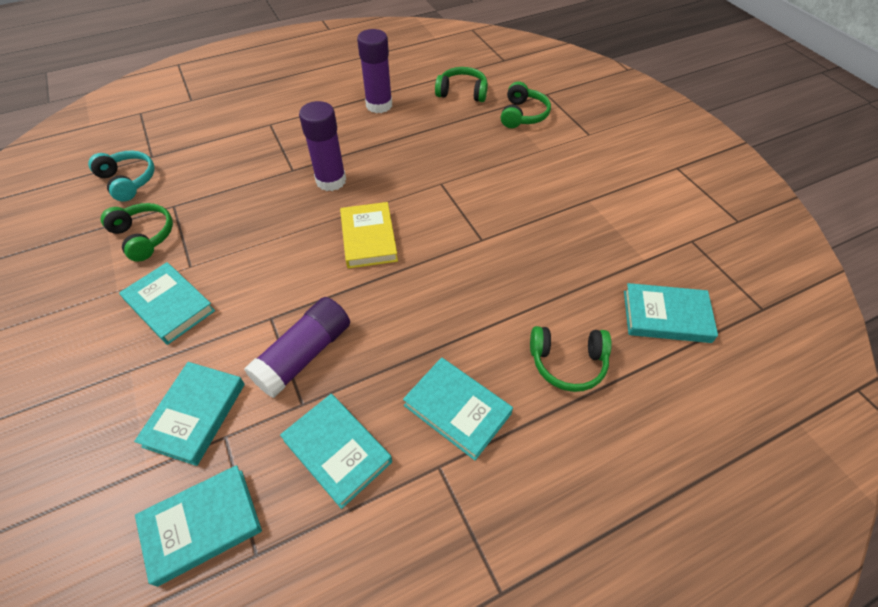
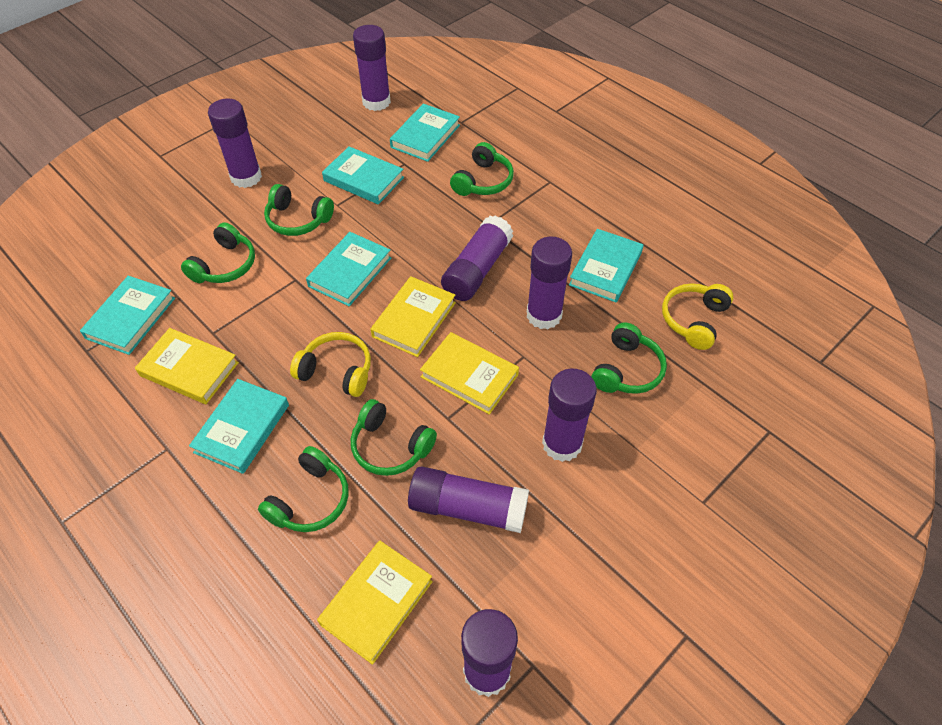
green headphones: 4 -> 6
purple glue stick: 3 -> 7
turquoise headphones: 1 -> 0
yellow book: 1 -> 4
yellow headphones: 0 -> 2

